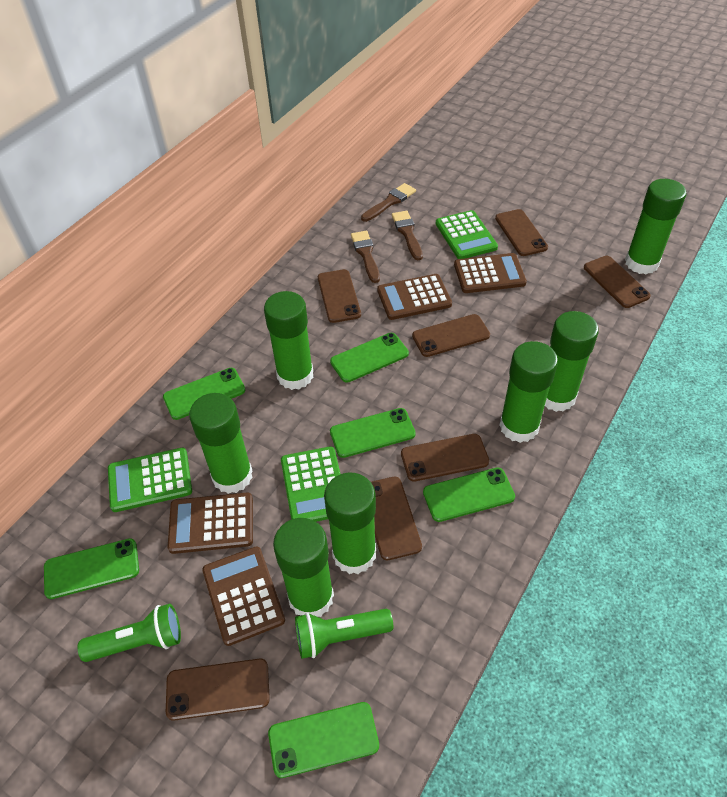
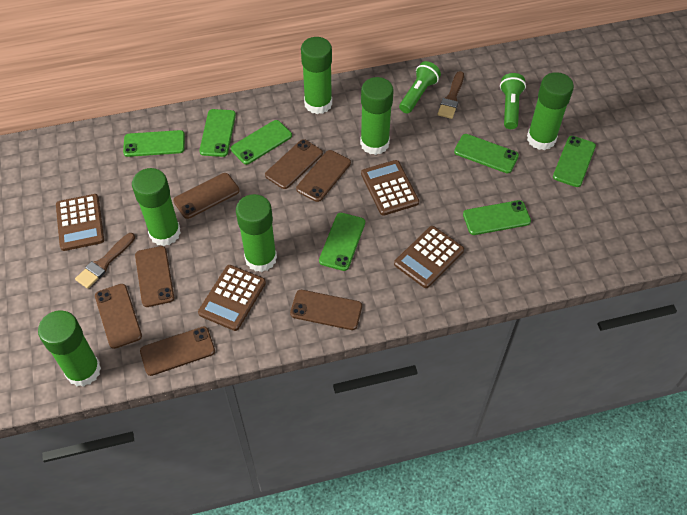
brown brush: 3 -> 2
green calculator: 3 -> 0
green glue stick: 7 -> 6
green phone: 6 -> 7

